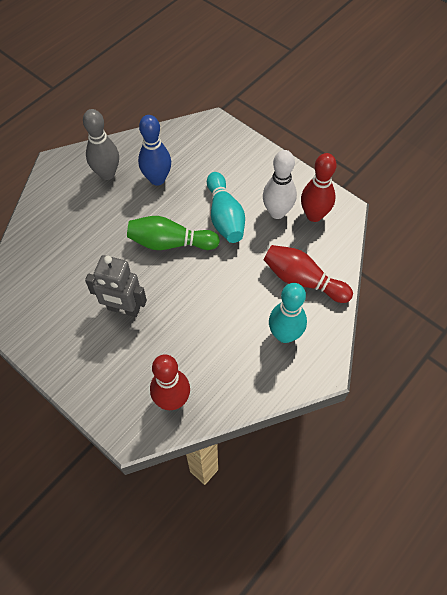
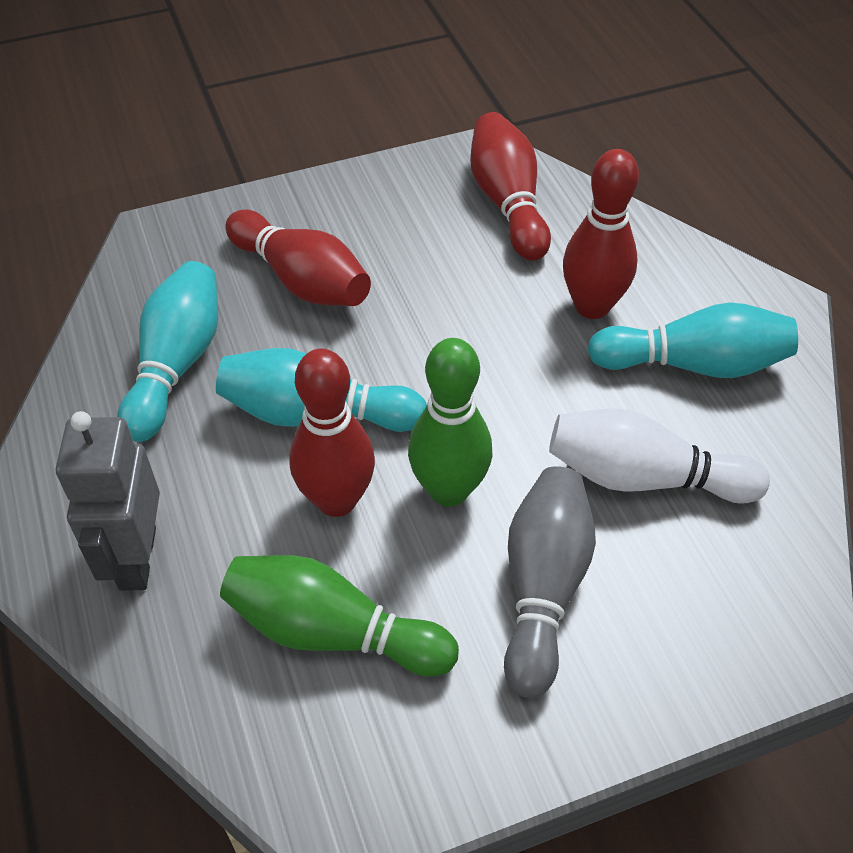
blue bowling pin: 1 -> 0
green bowling pin: 1 -> 2
red bowling pin: 3 -> 4
turquoise bowling pin: 2 -> 3

